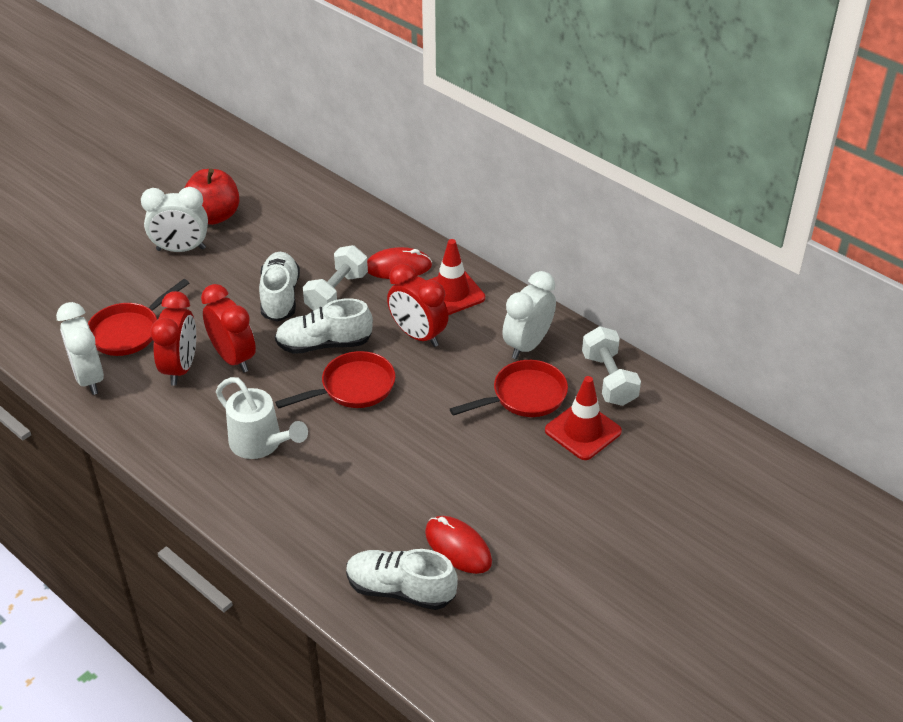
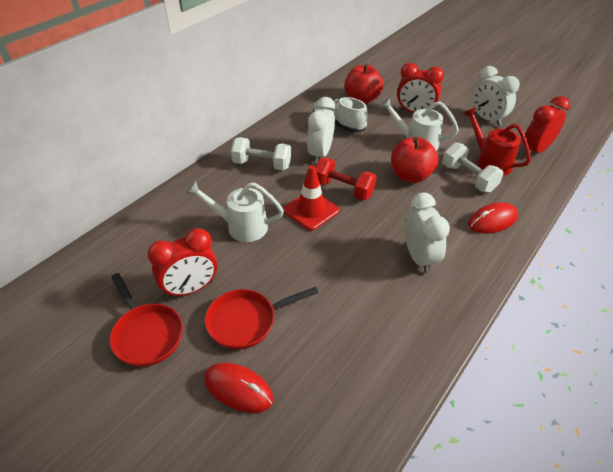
red apple: 1 -> 2
red dumbbell: 0 -> 1
red pan: 3 -> 2
red traffic cone: 2 -> 1
red watering can: 0 -> 1
white shoe: 3 -> 1
white watering can: 1 -> 2

